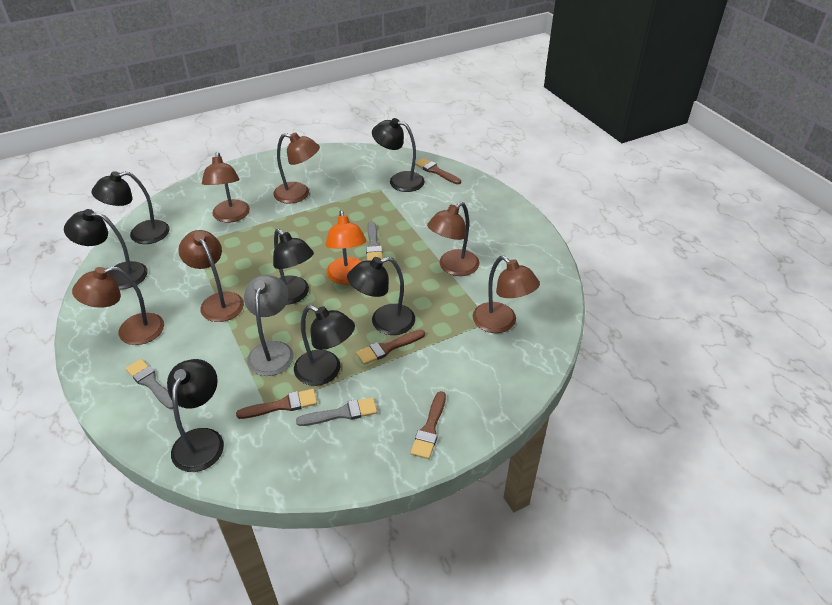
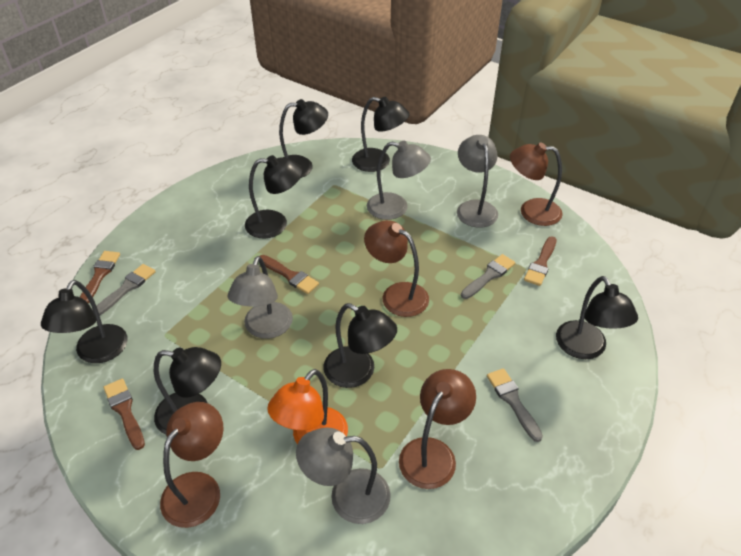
brown lamp: 6 -> 4
grey lamp: 1 -> 4

